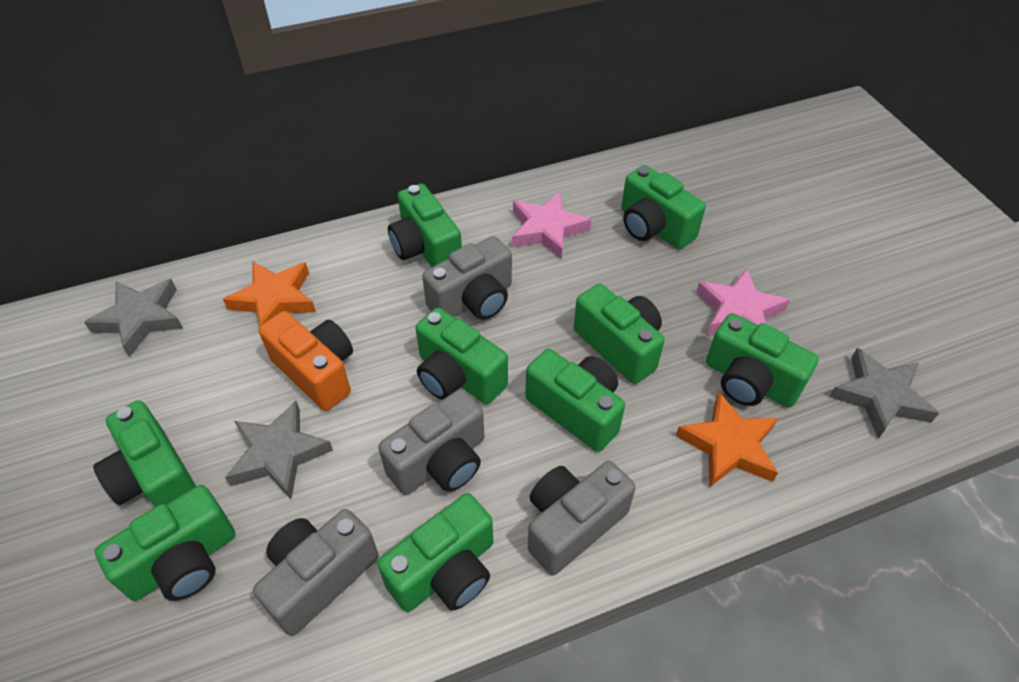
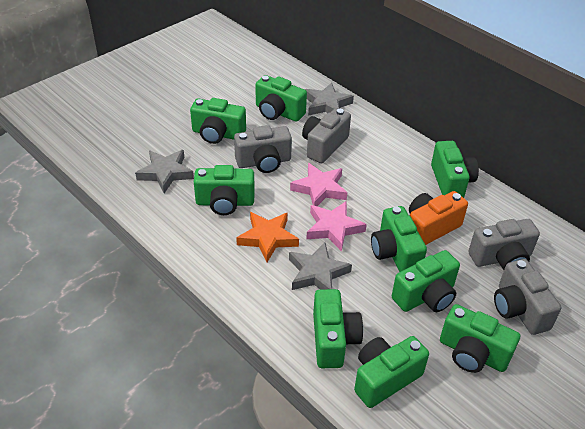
orange star: 2 -> 1

